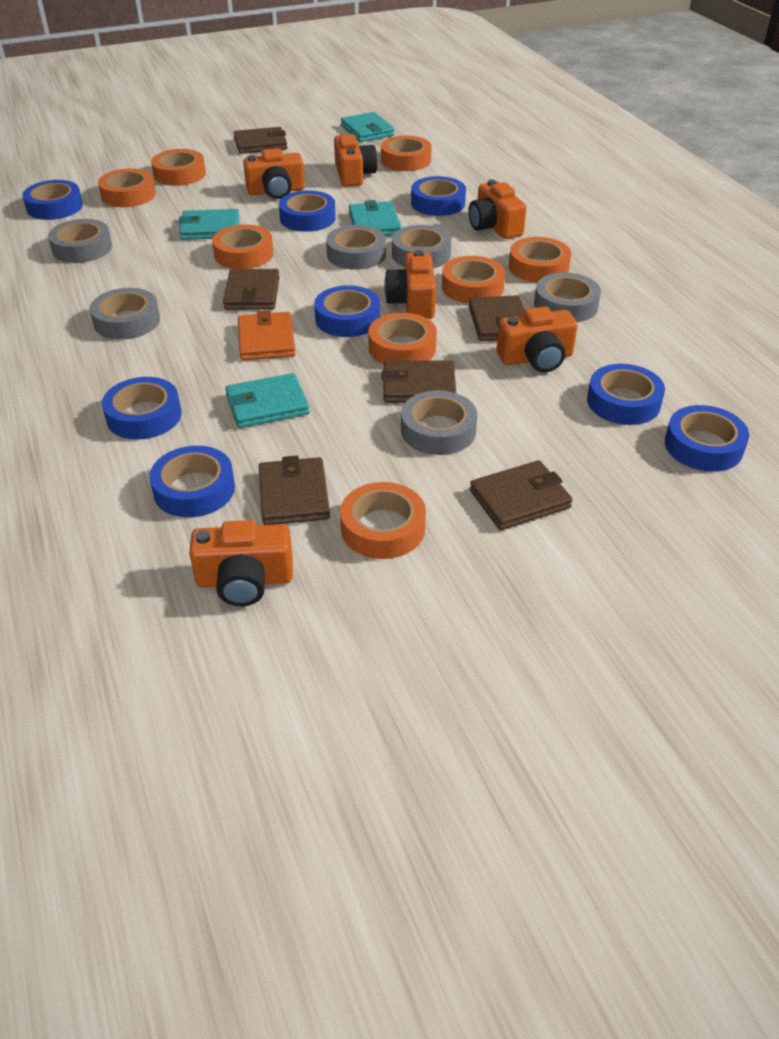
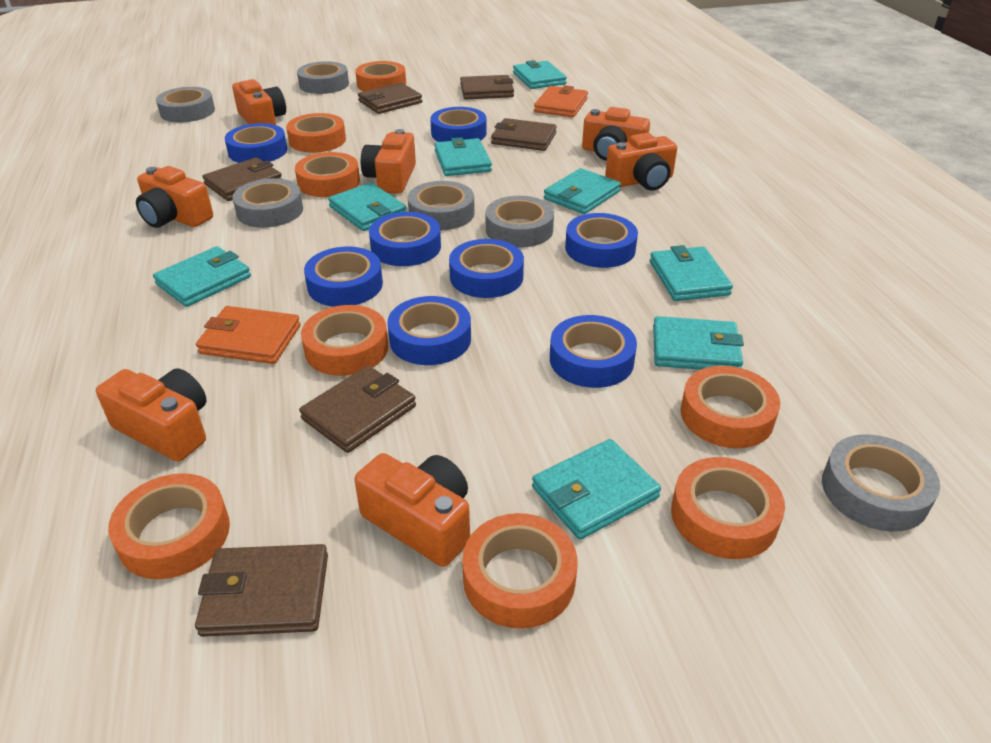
orange camera: 6 -> 7
orange wallet: 1 -> 2
turquoise wallet: 4 -> 8

